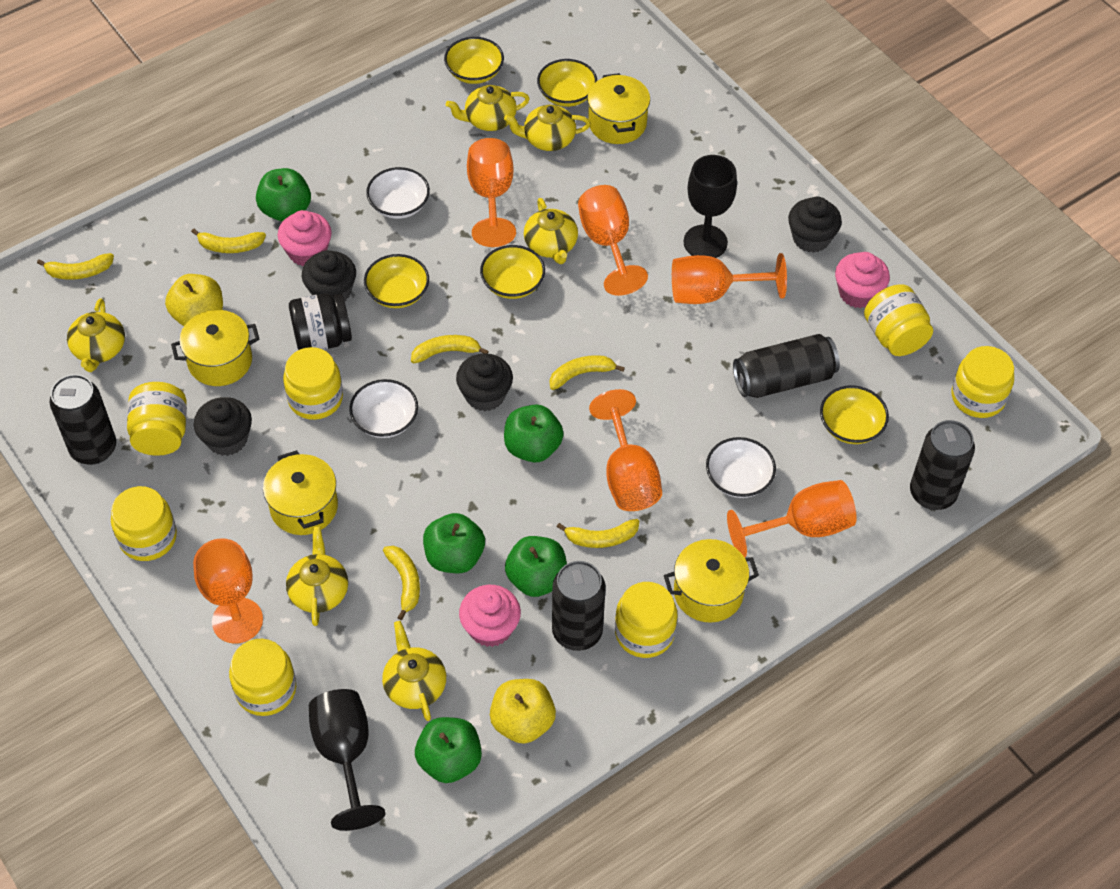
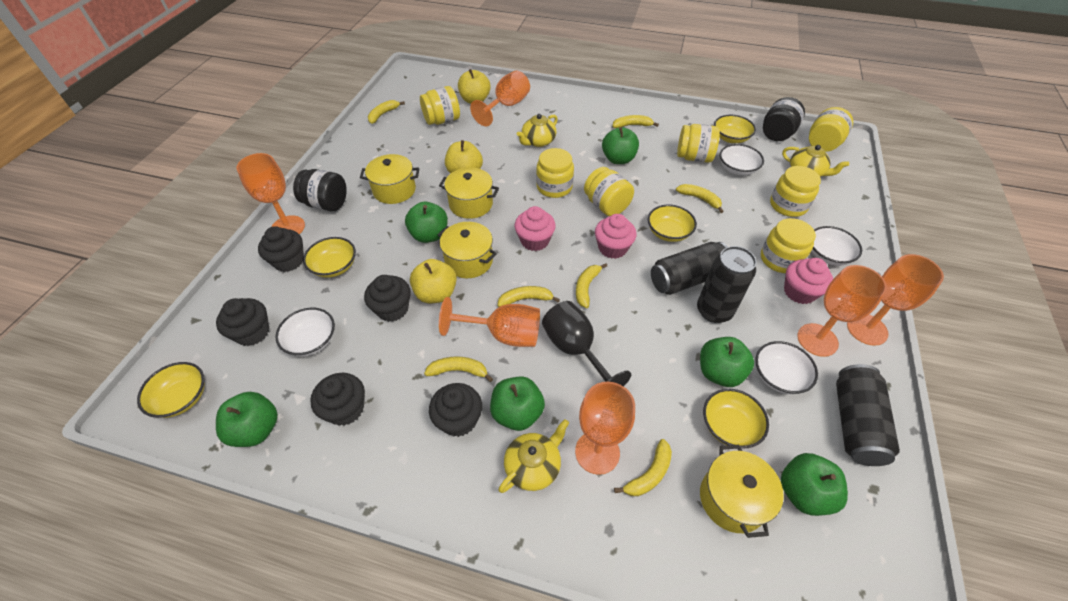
black can: 4 -> 3
black cupcake: 4 -> 5
black goblet: 2 -> 1
black jar: 1 -> 2
green apple: 5 -> 6
white bowl: 3 -> 4
yellow apple: 2 -> 3
yellow banana: 6 -> 7
yellow teapot: 6 -> 3

